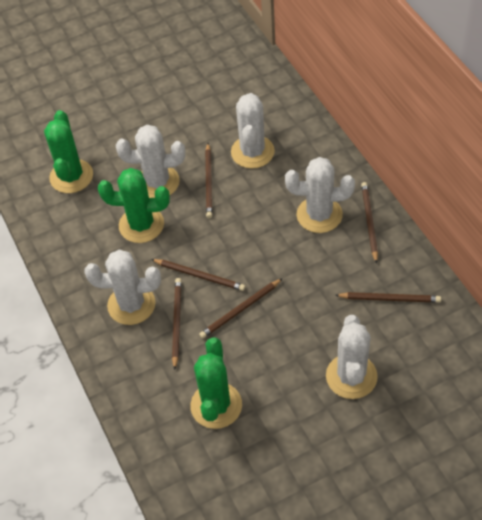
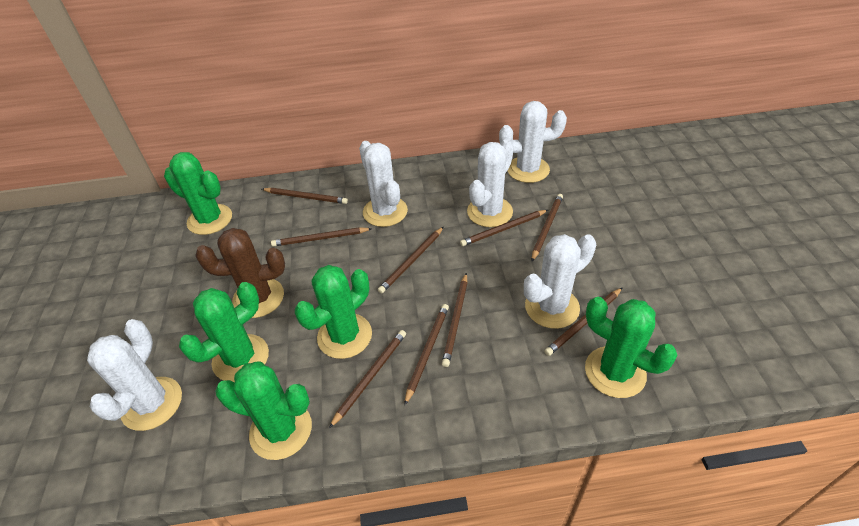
brown cactus: 0 -> 1
brown pencil: 6 -> 9
green cactus: 3 -> 5

